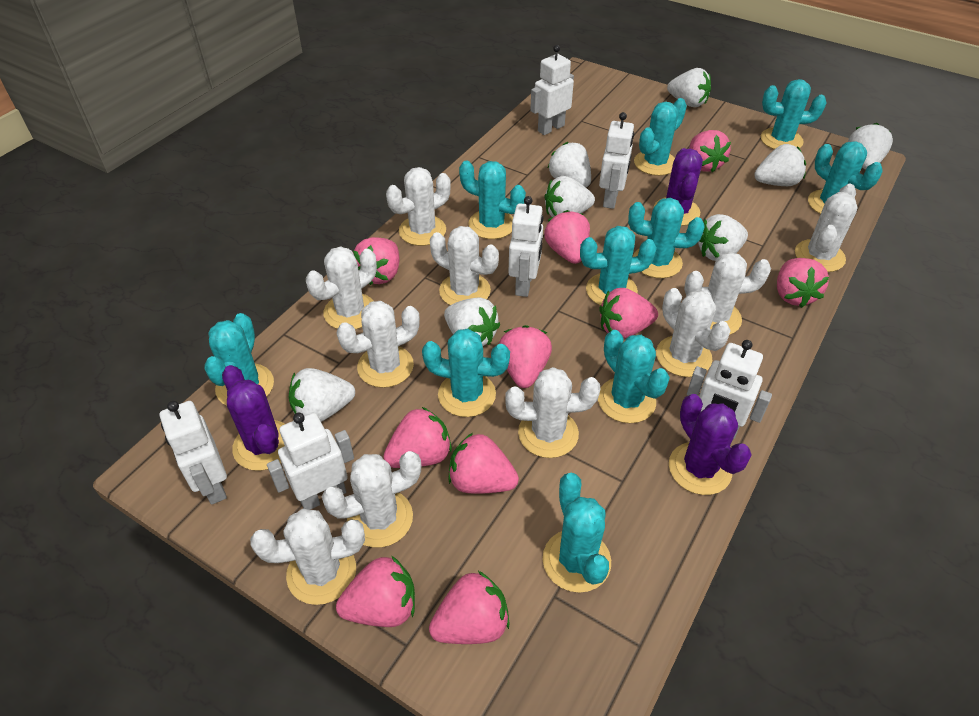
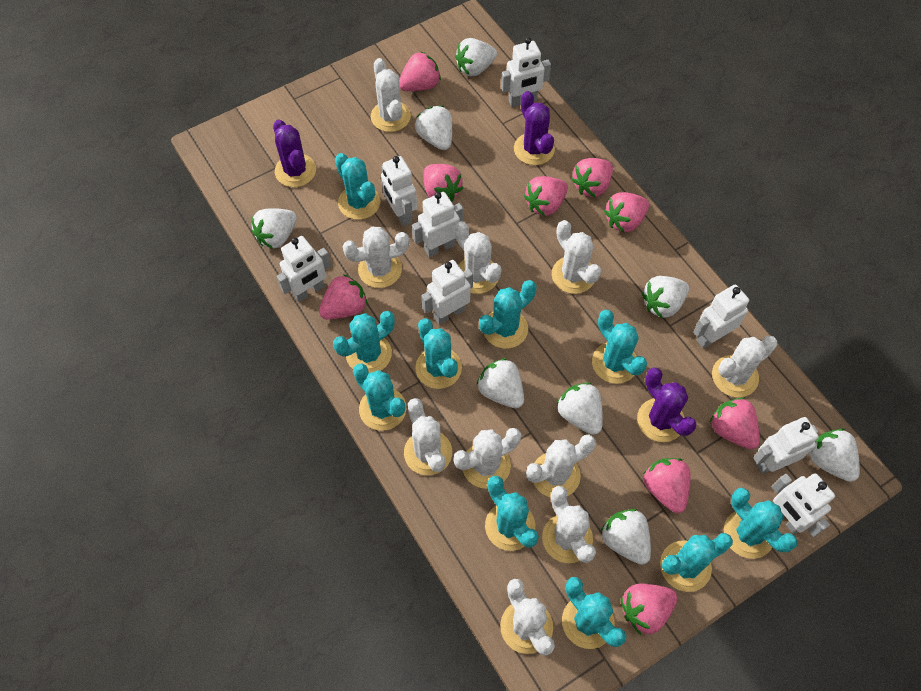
pink strawberry: 10 -> 9
white robot: 6 -> 8

